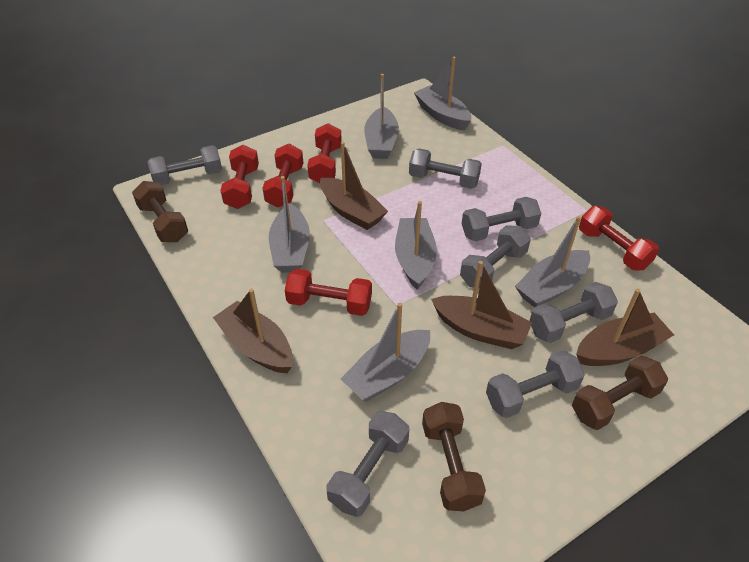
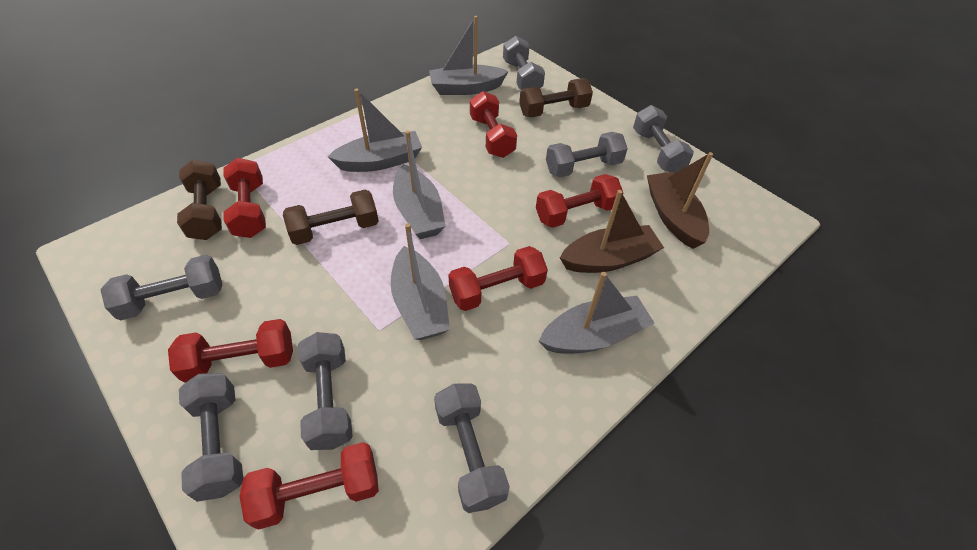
brown boat: 4 -> 2
grey boat: 6 -> 5
red dumbbell: 5 -> 6

